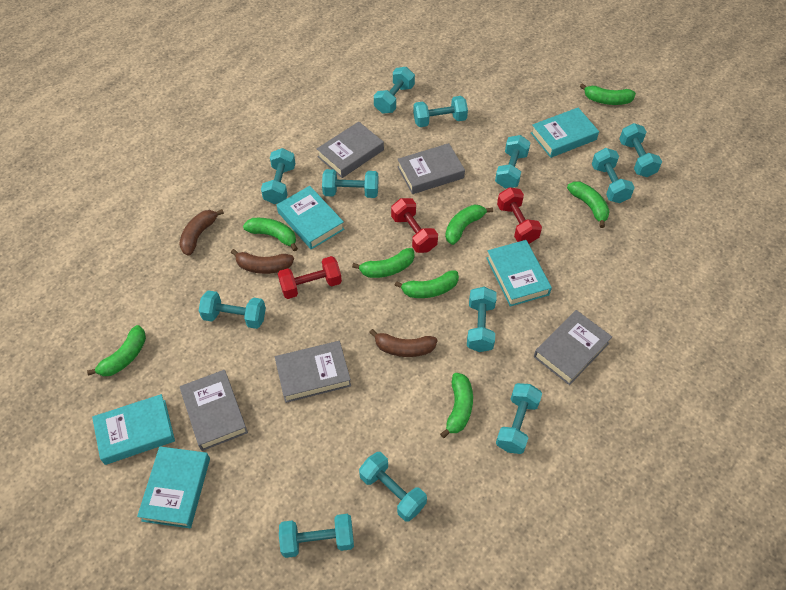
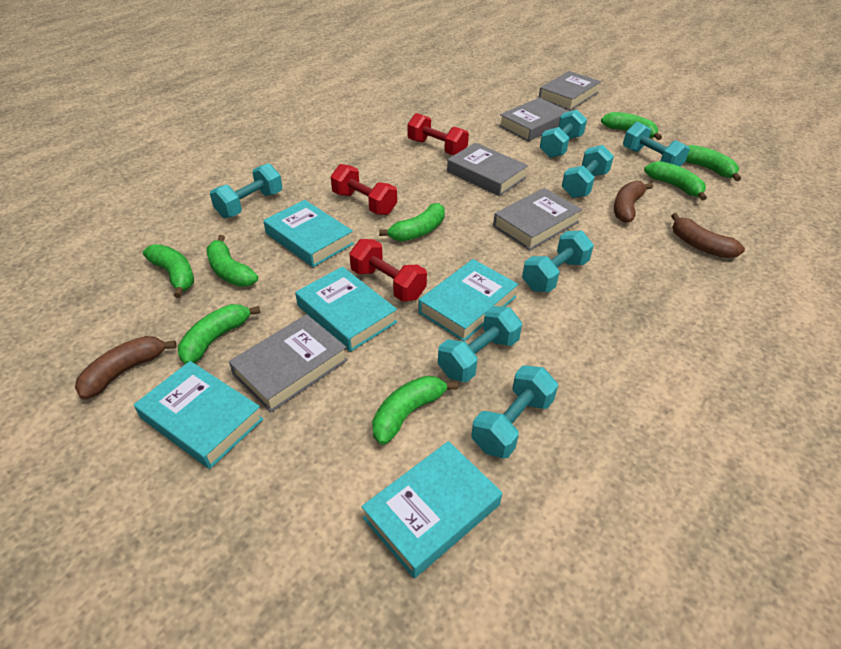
turquoise dumbbell: 12 -> 7

